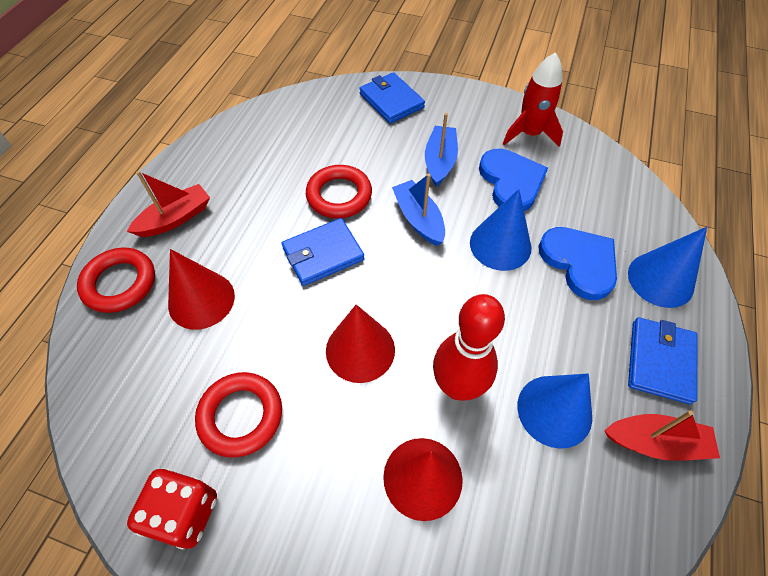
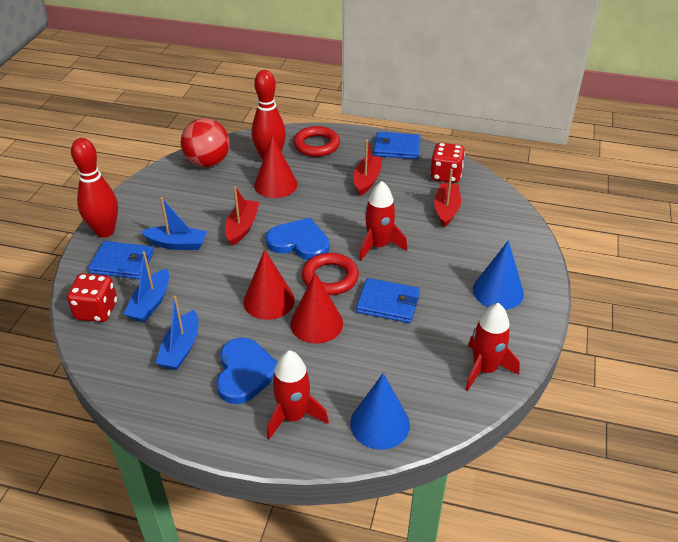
blue boat: 2 -> 3
blue cone: 3 -> 2
red ball: 0 -> 1
red boat: 2 -> 3
red bowling pin: 1 -> 2
red dice: 1 -> 2
red ring: 3 -> 2
red rocket: 1 -> 3

